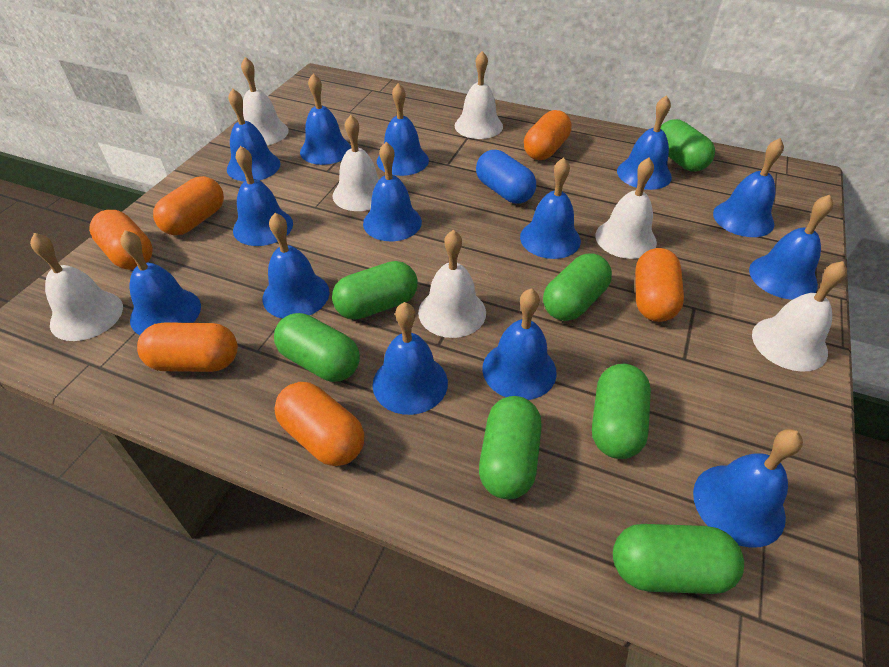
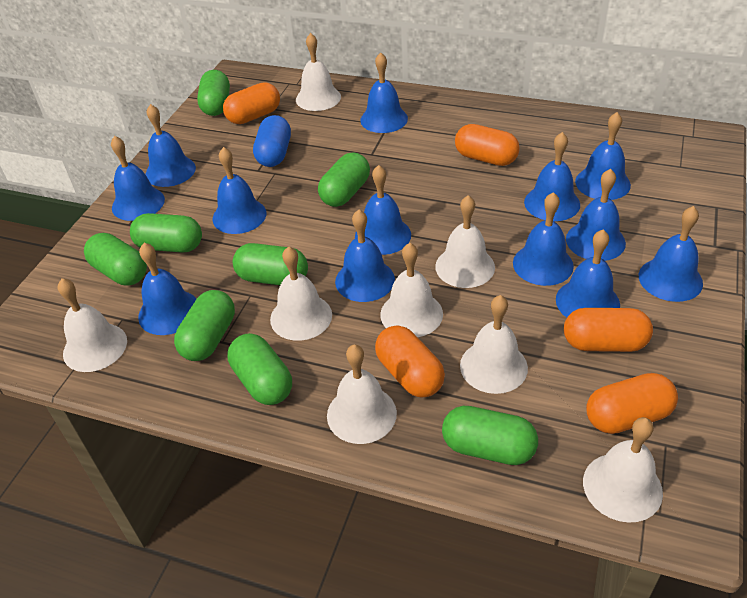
blue bell: 14 -> 13
green capsule: 7 -> 8
orange capsule: 6 -> 5
white bell: 7 -> 8

